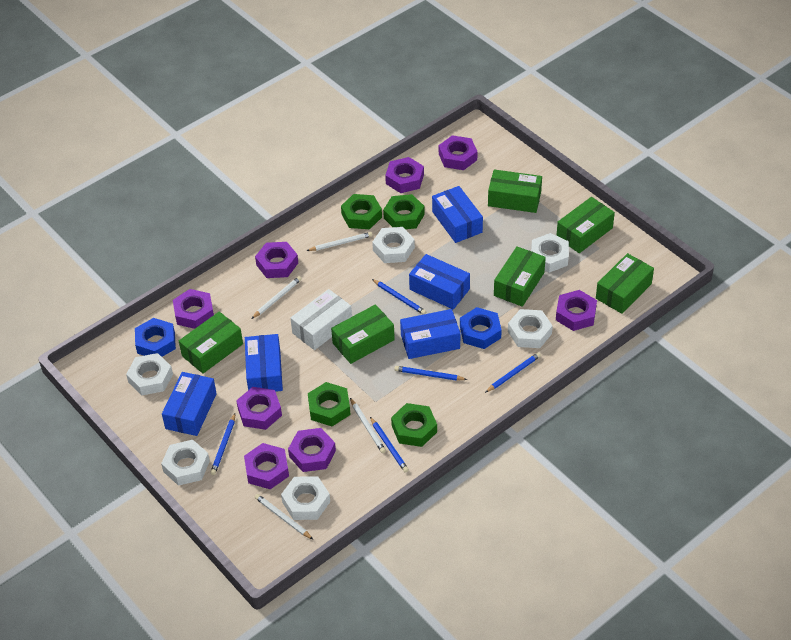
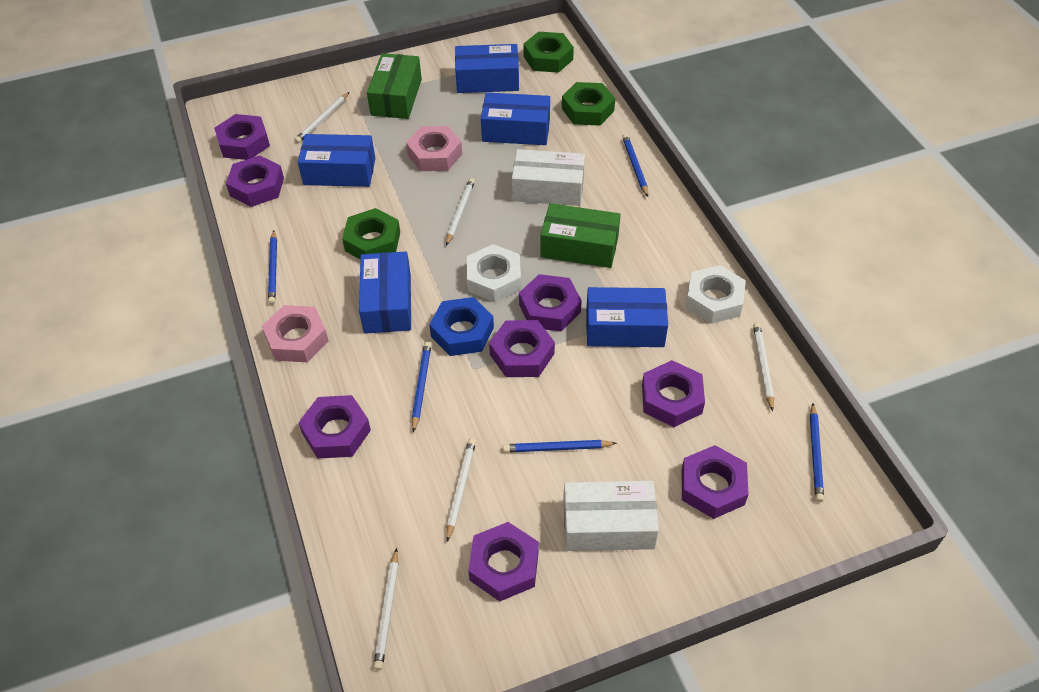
blue nut: 2 -> 1
green box: 6 -> 2
green nut: 4 -> 3
pink nut: 0 -> 2
white box: 1 -> 2
white nut: 6 -> 2
white pencil: 4 -> 5

